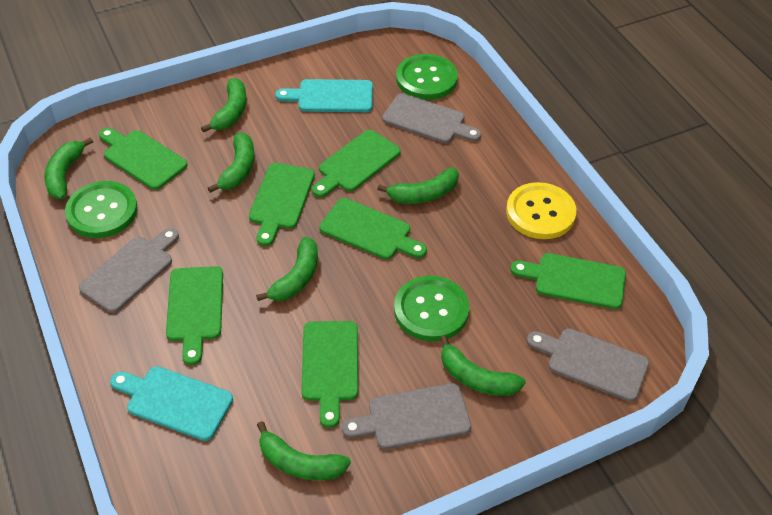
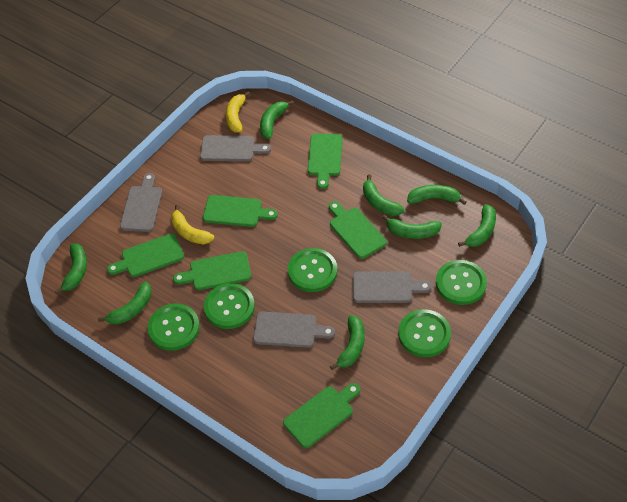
green banana: 7 -> 8
green button: 3 -> 5
green cutting board: 7 -> 6
turquoise cutting board: 2 -> 0
yellow banana: 0 -> 2
yellow button: 1 -> 0

